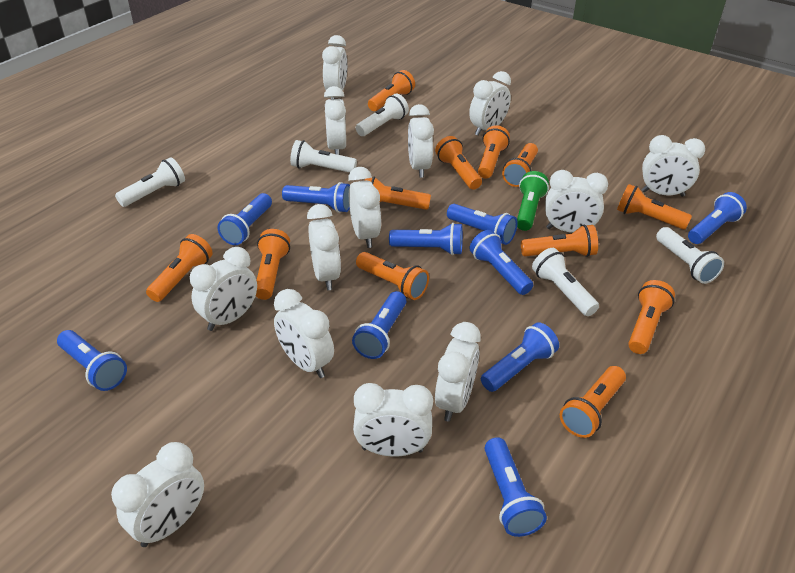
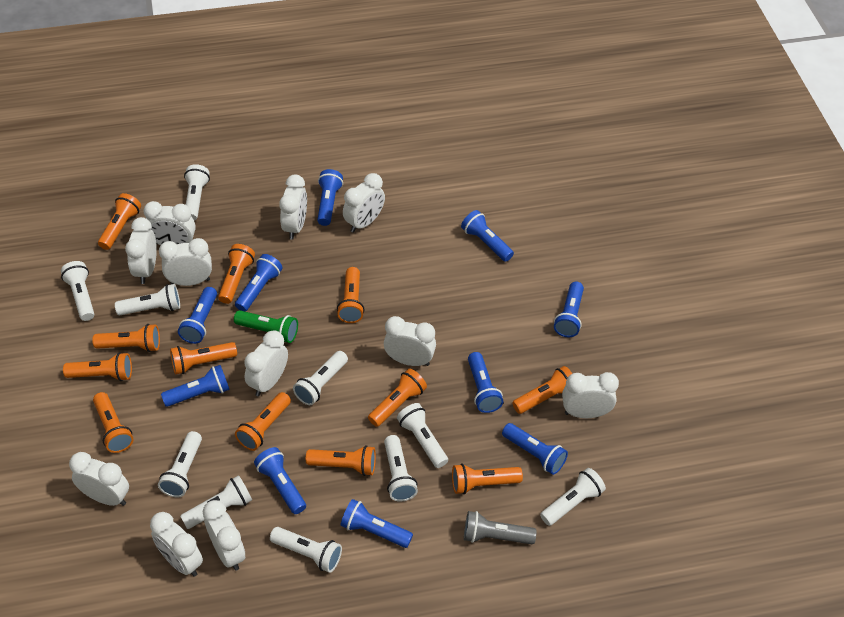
grey flashlight: 0 -> 1
white clock: 13 -> 11
white flashlight: 5 -> 10

